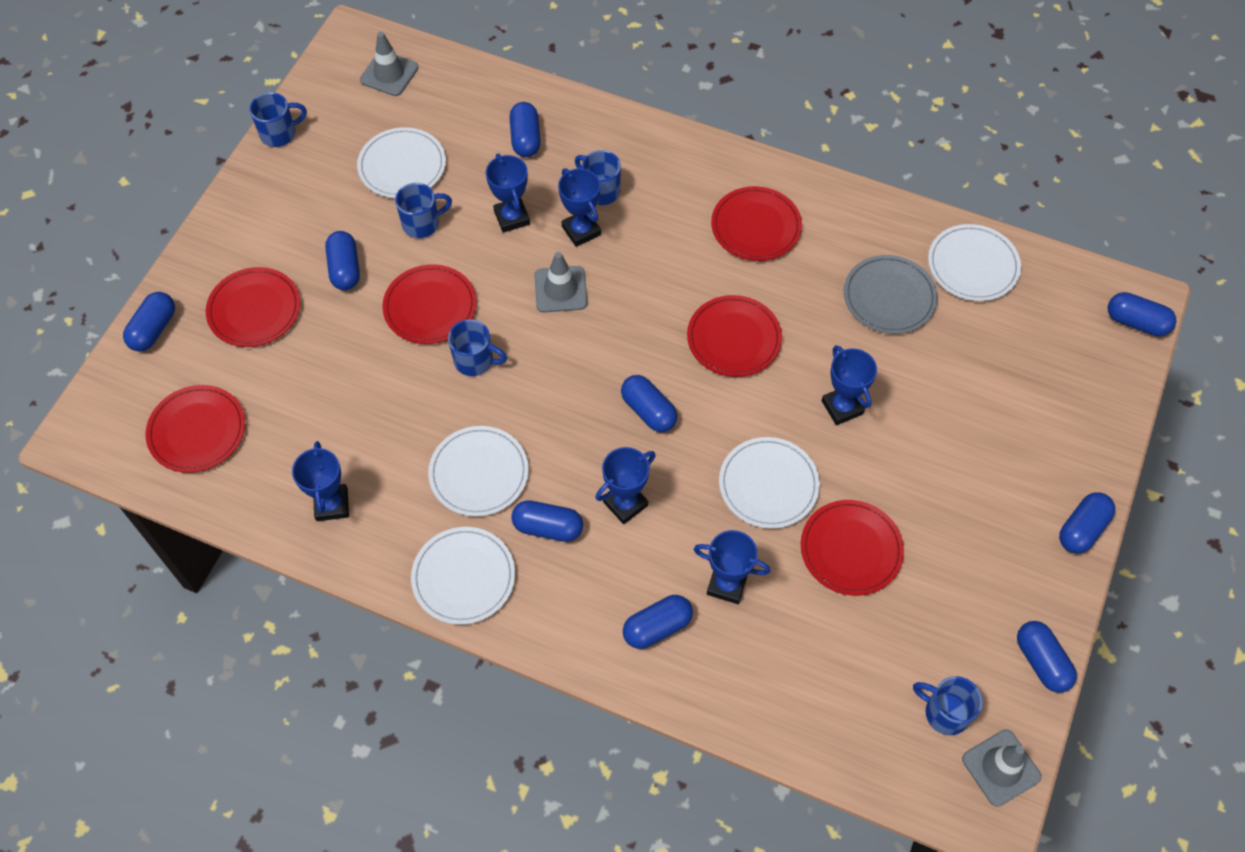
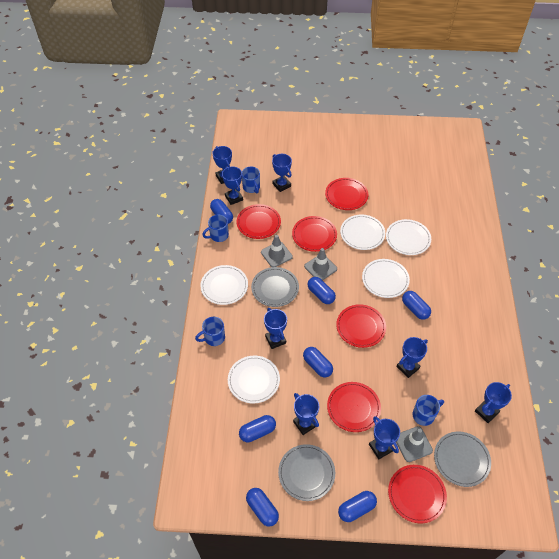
blue capsule: 9 -> 7
blue mug: 5 -> 4
blue trophy: 6 -> 8
grey plate: 1 -> 3

